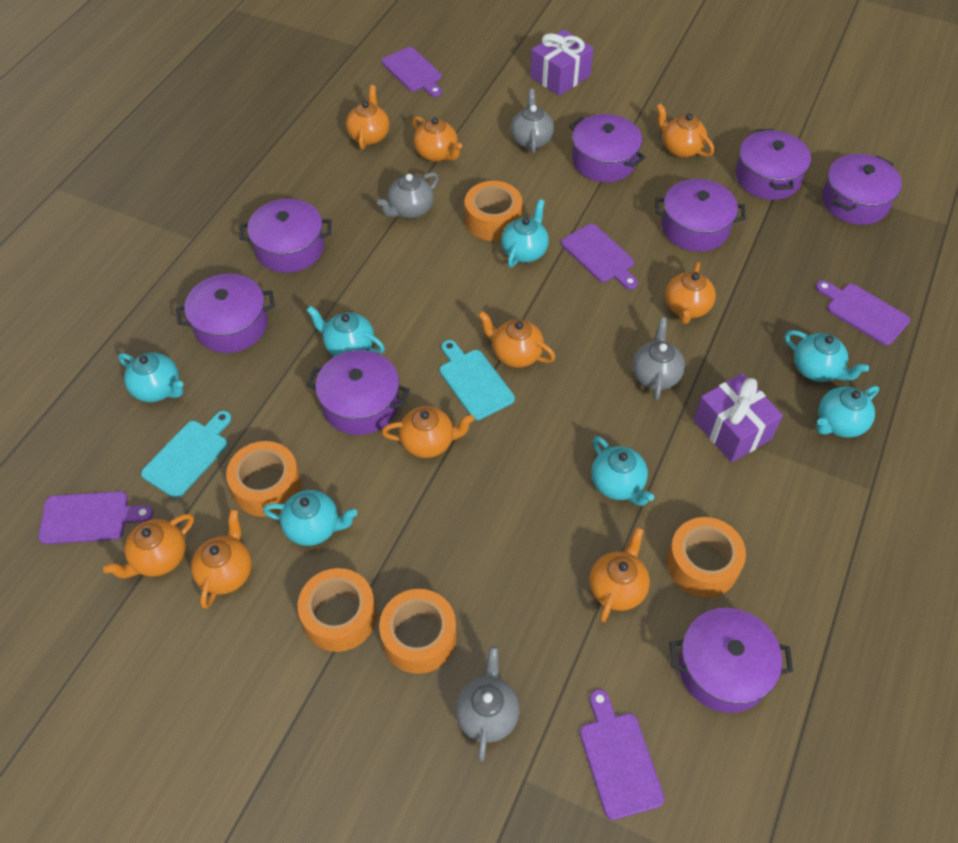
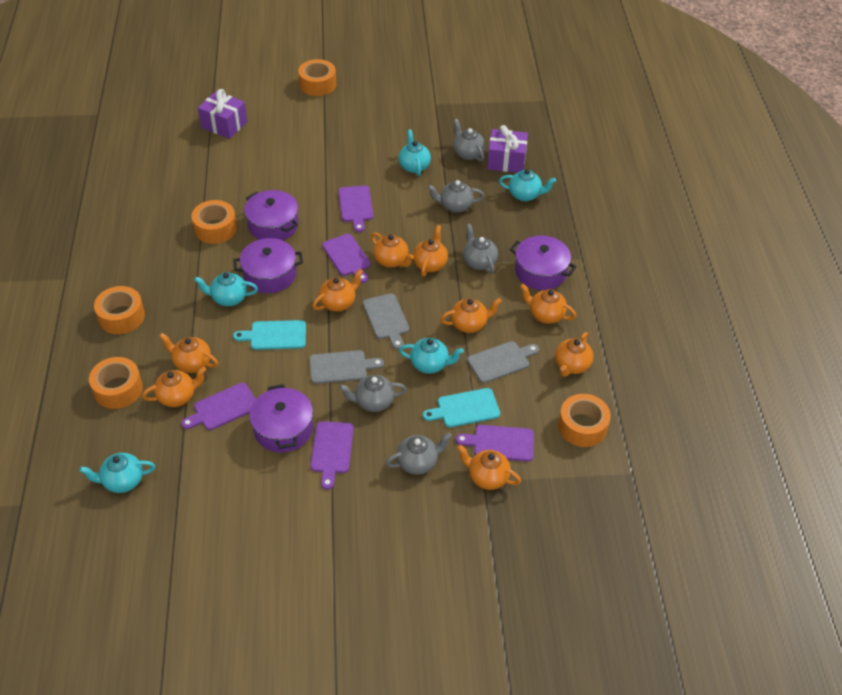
grey cutting board: 0 -> 3
grey teapot: 4 -> 5
purple pot: 8 -> 4
turquoise teapot: 7 -> 5

